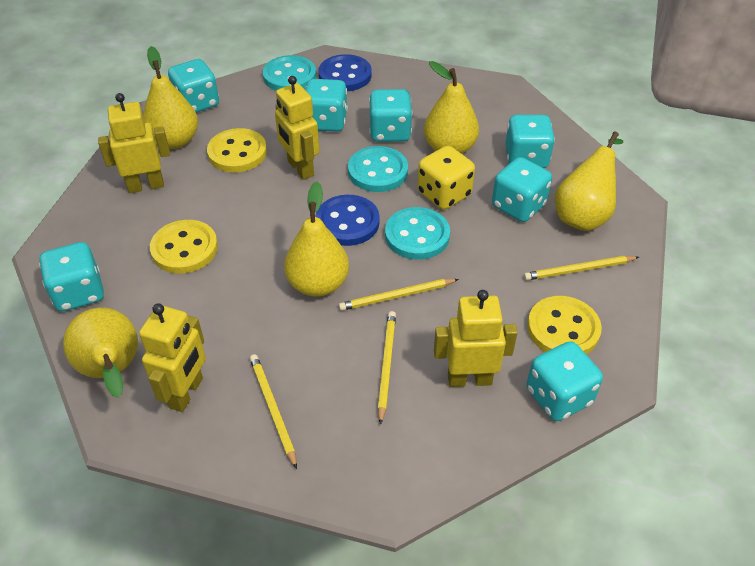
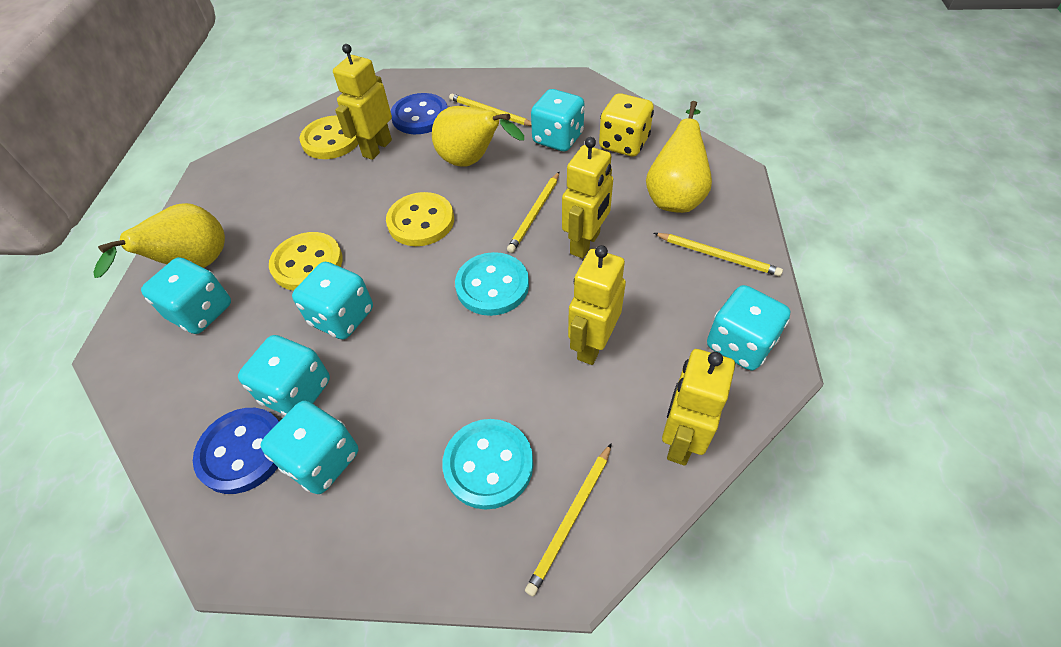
turquoise button: 3 -> 2
turquoise dice: 7 -> 6
yellow pear: 5 -> 3

